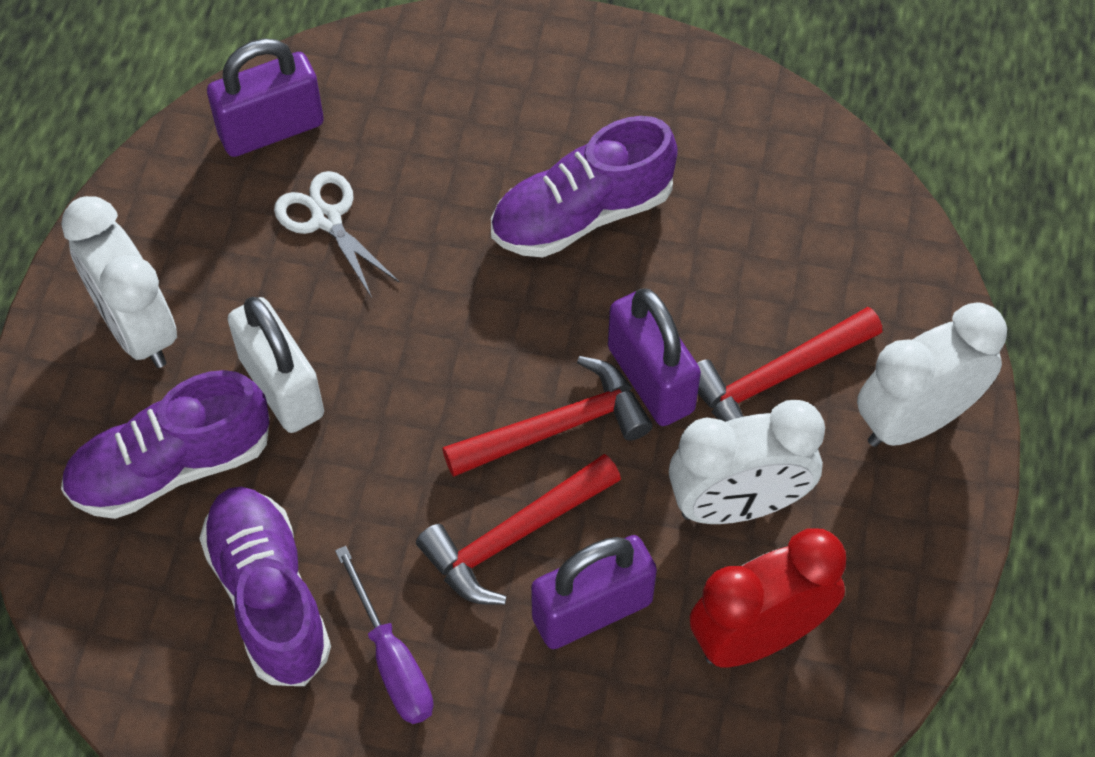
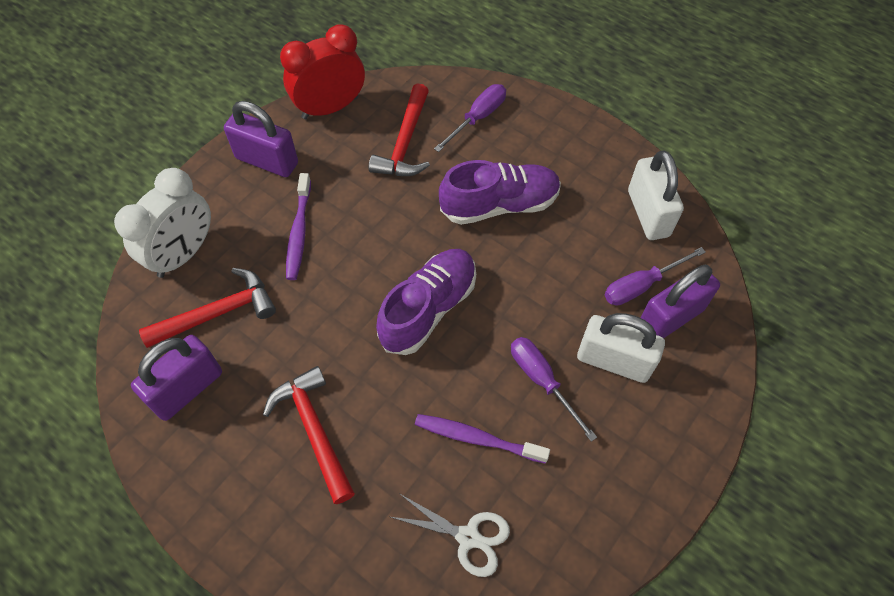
purple screwdriver: 1 -> 3
purple shoe: 3 -> 2
purple toothbrush: 0 -> 2
white clock: 3 -> 1
white padlock: 1 -> 2

